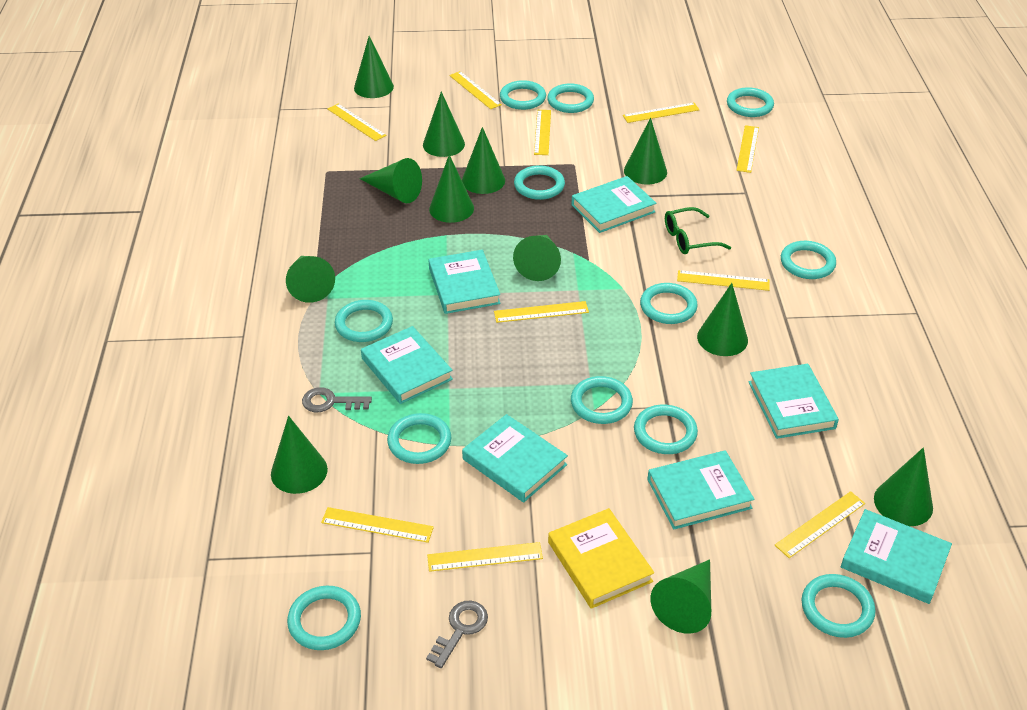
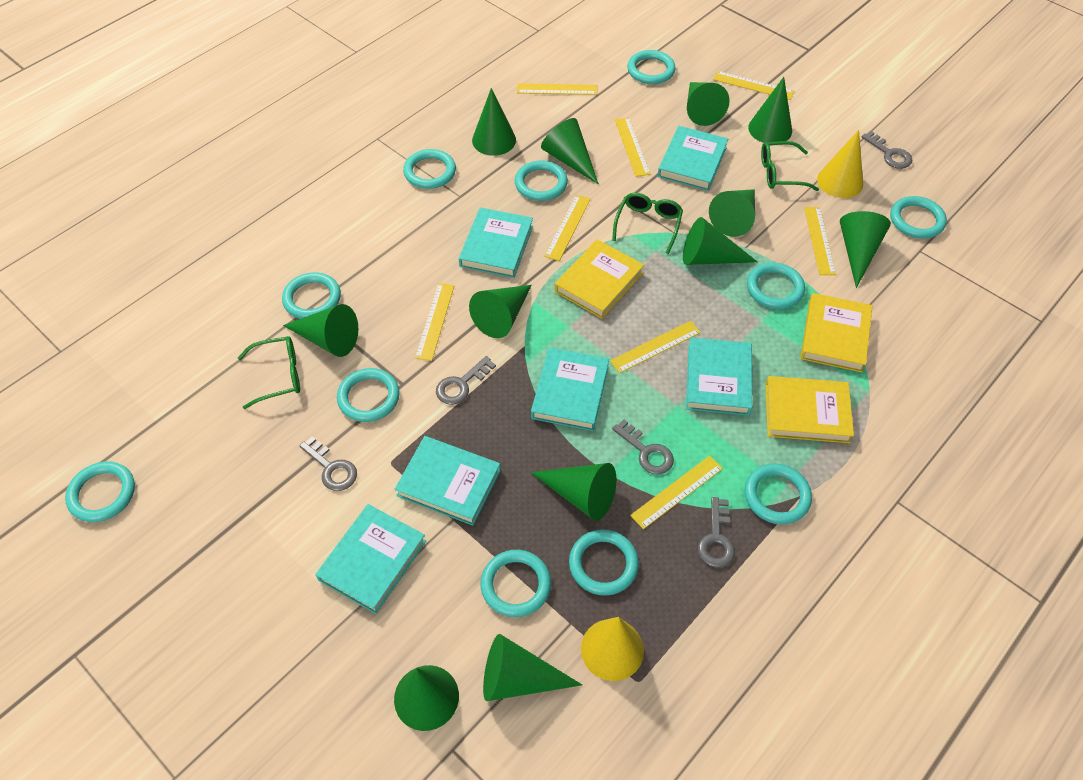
green glasses: 1 -> 3
grey key: 2 -> 5
turquoise book: 7 -> 6
turquoise ring: 12 -> 11
yellow book: 1 -> 3
yellow cone: 0 -> 2
yellow ruler: 10 -> 8

